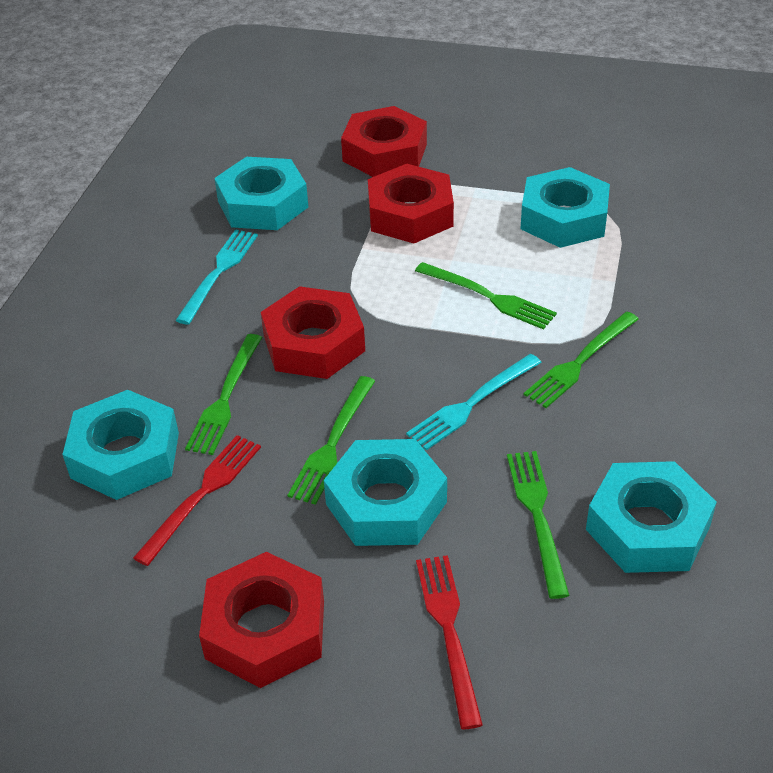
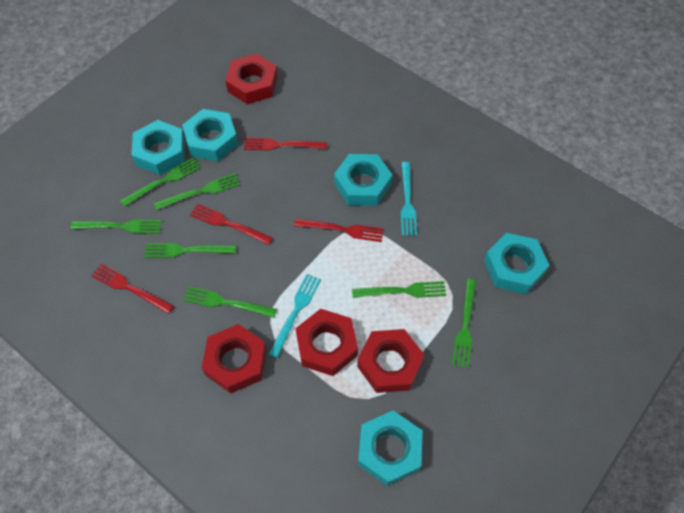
green fork: 5 -> 7
red fork: 2 -> 4

